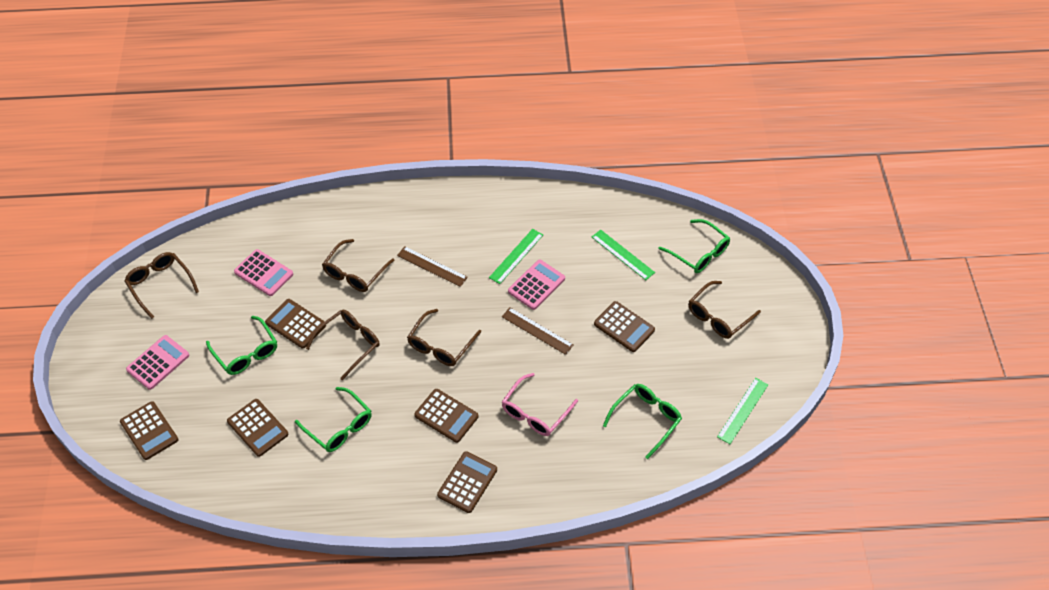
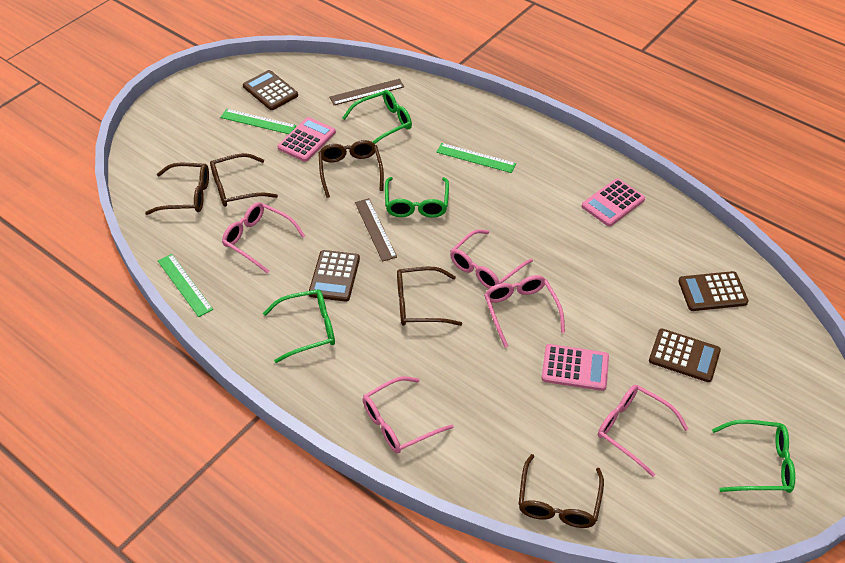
brown calculator: 6 -> 4
pink glasses: 1 -> 5

